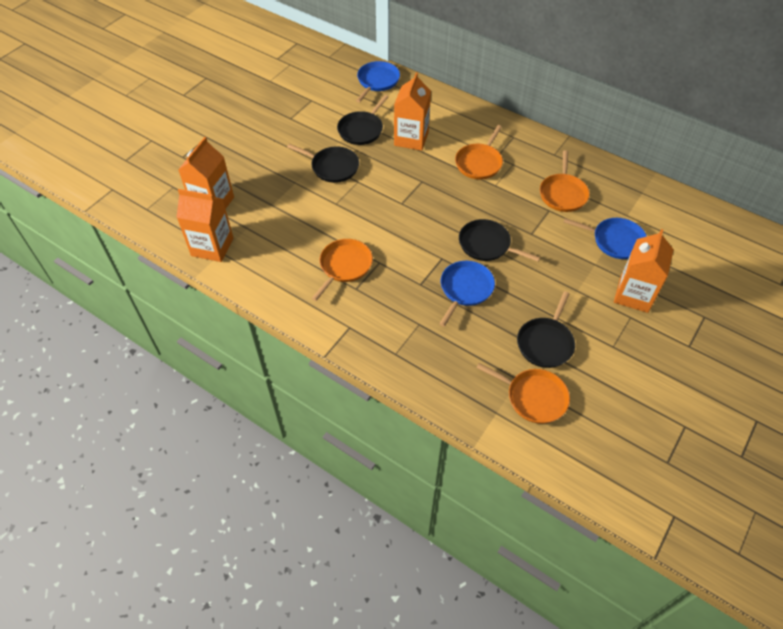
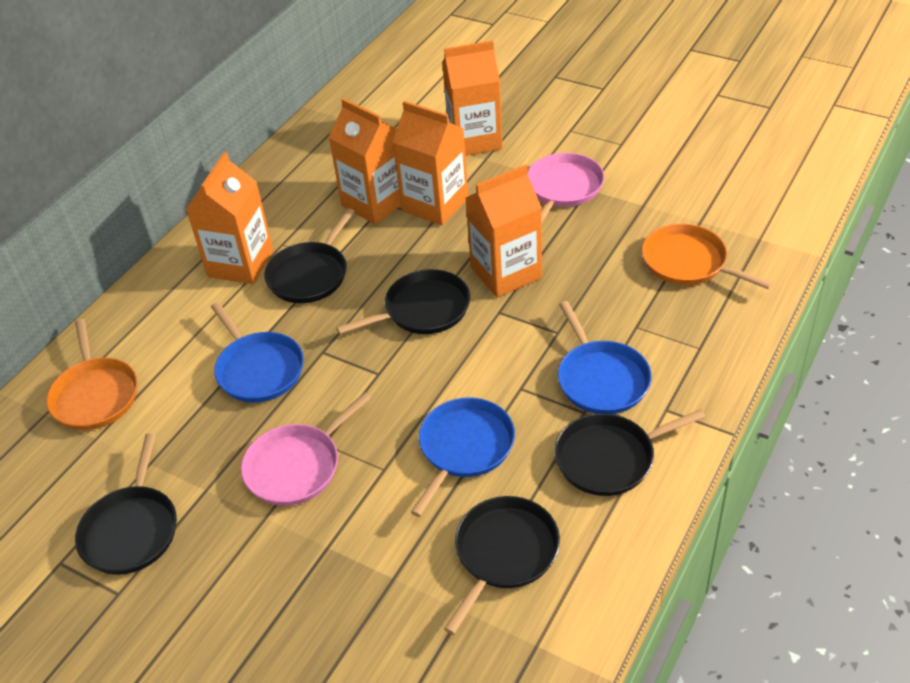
black pan: 4 -> 5
orange carton: 4 -> 5
orange pan: 4 -> 2
pink pan: 0 -> 2

